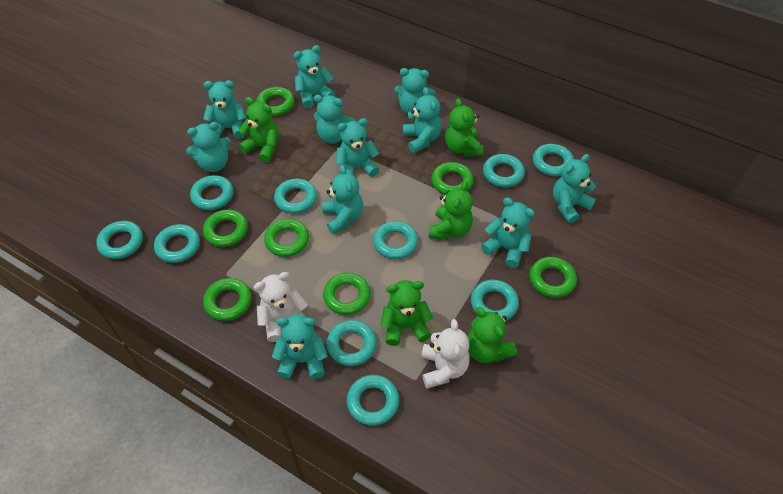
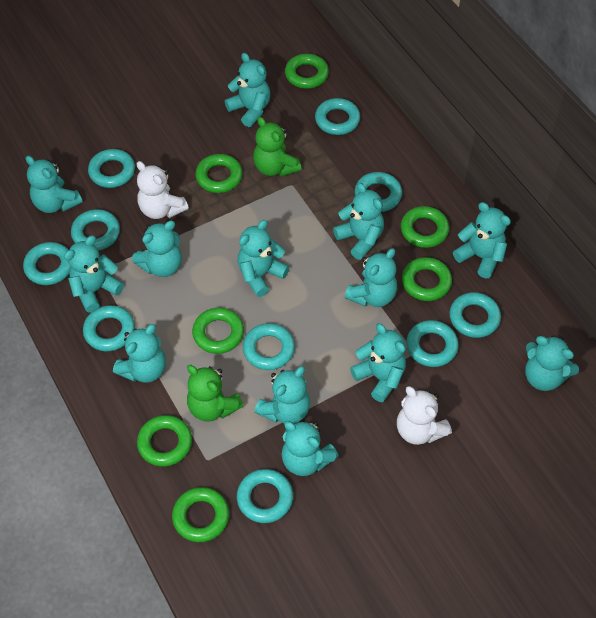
green teddy bear: 5 -> 2
turquoise teddy bear: 11 -> 13

